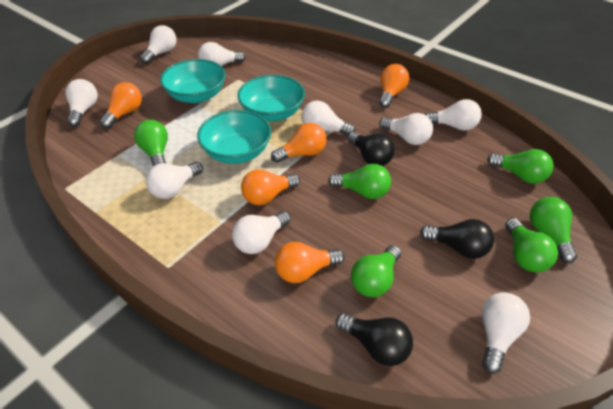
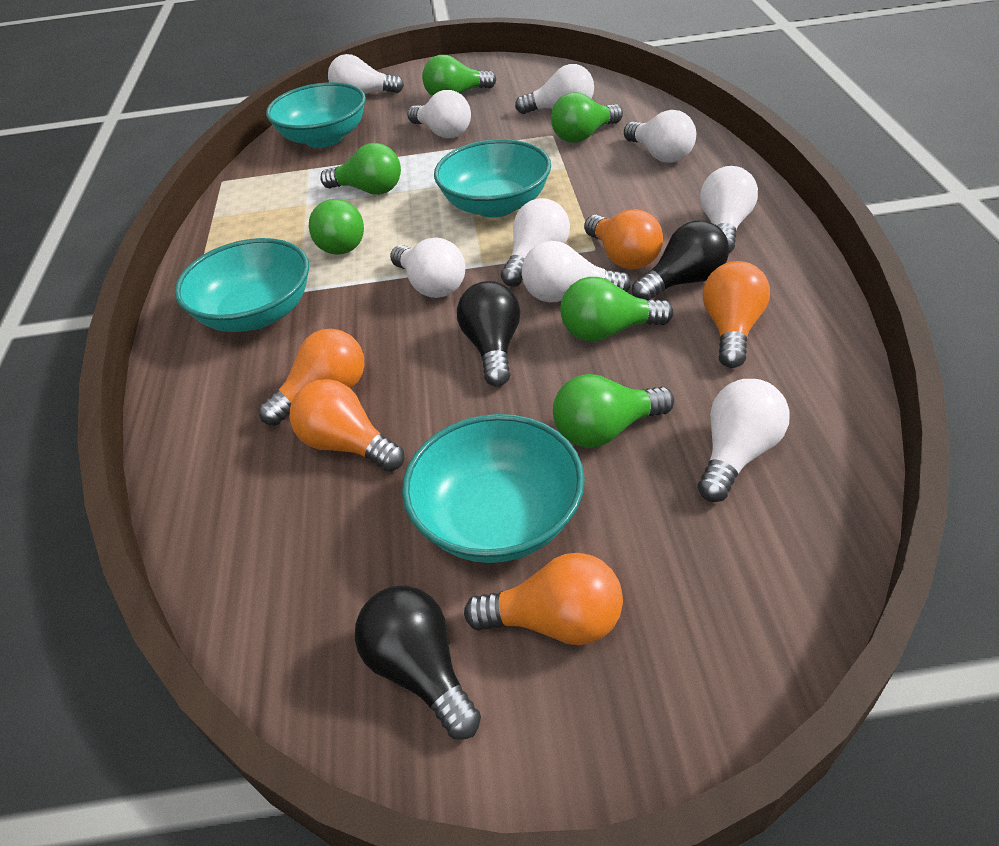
turquoise bowl: 3 -> 4

